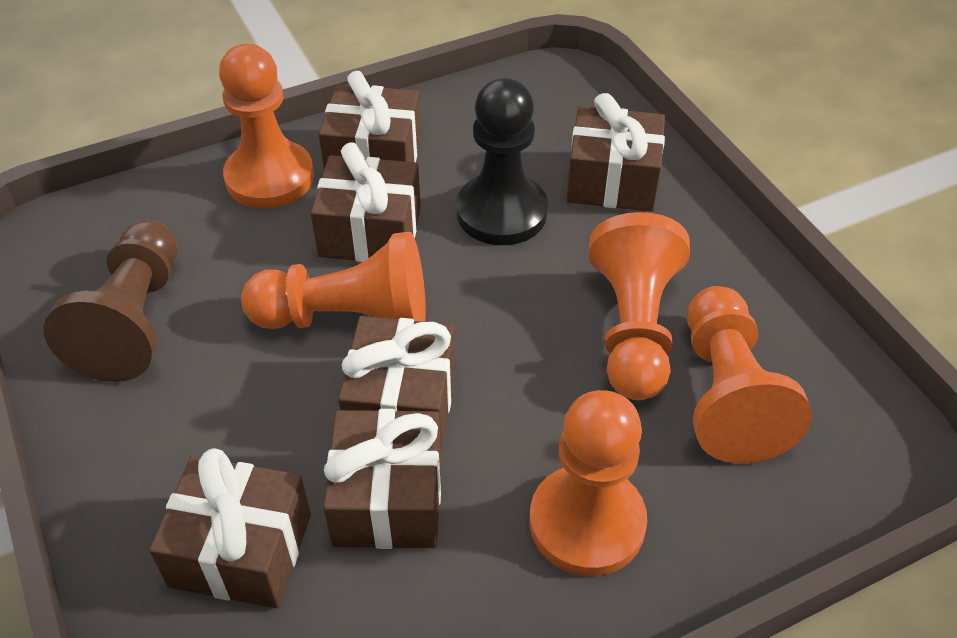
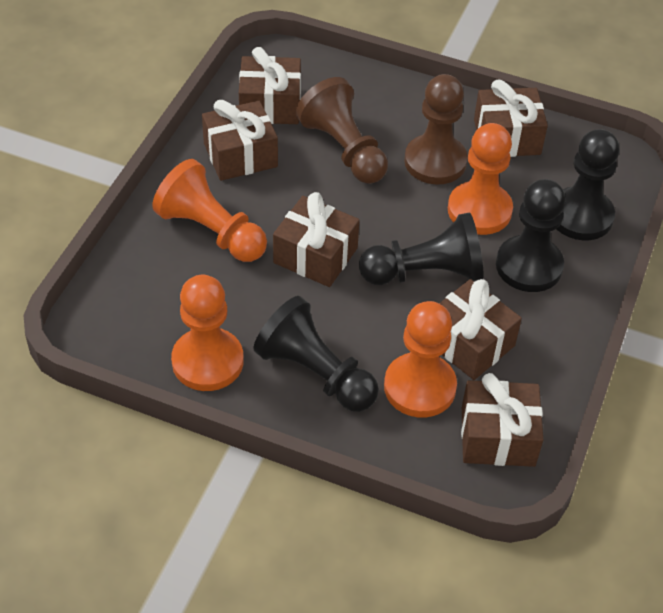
black pawn: 1 -> 4
brown pawn: 1 -> 2
orange pawn: 5 -> 4

